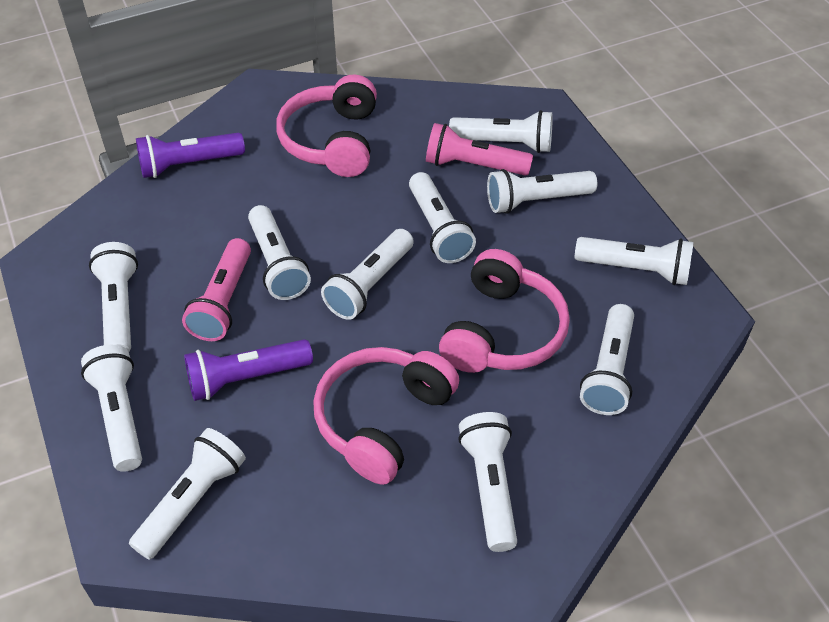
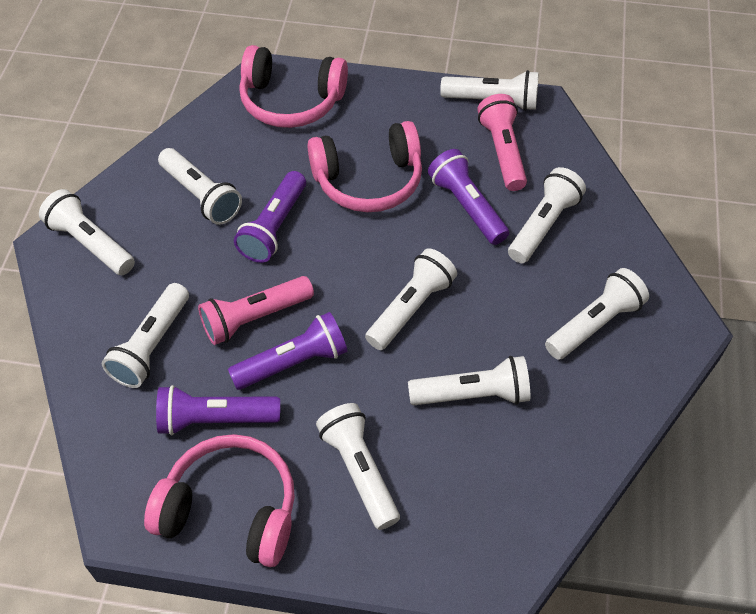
purple flashlight: 2 -> 4
white flashlight: 11 -> 9

